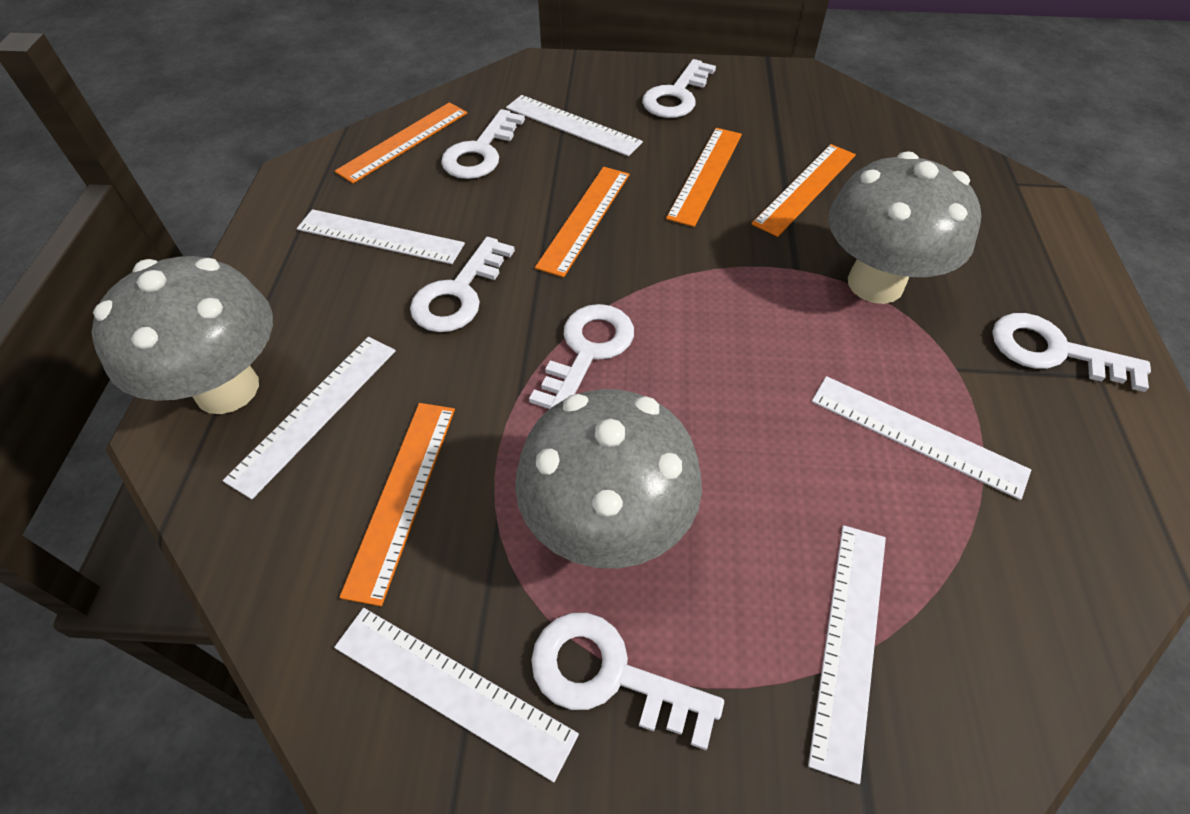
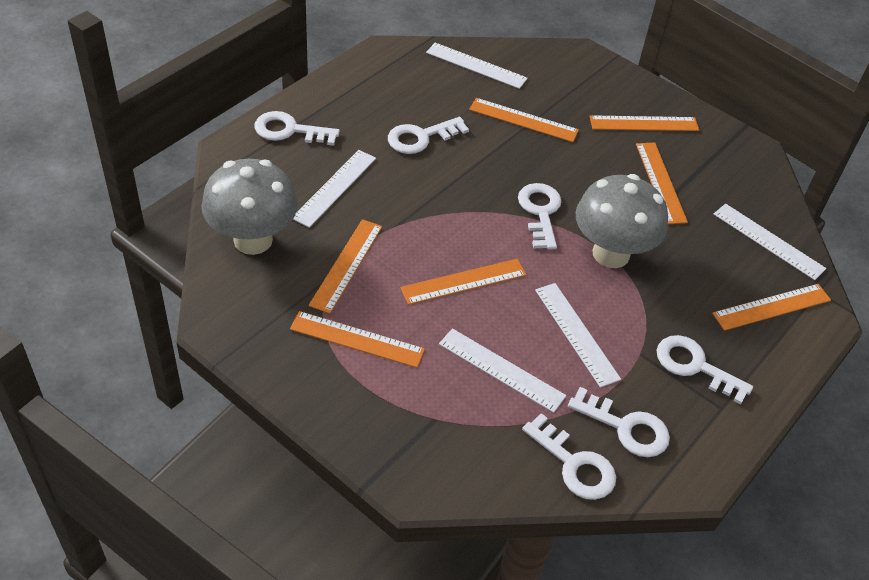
grey mushroom: 3 -> 2
orange ruler: 5 -> 7
white ruler: 6 -> 5

